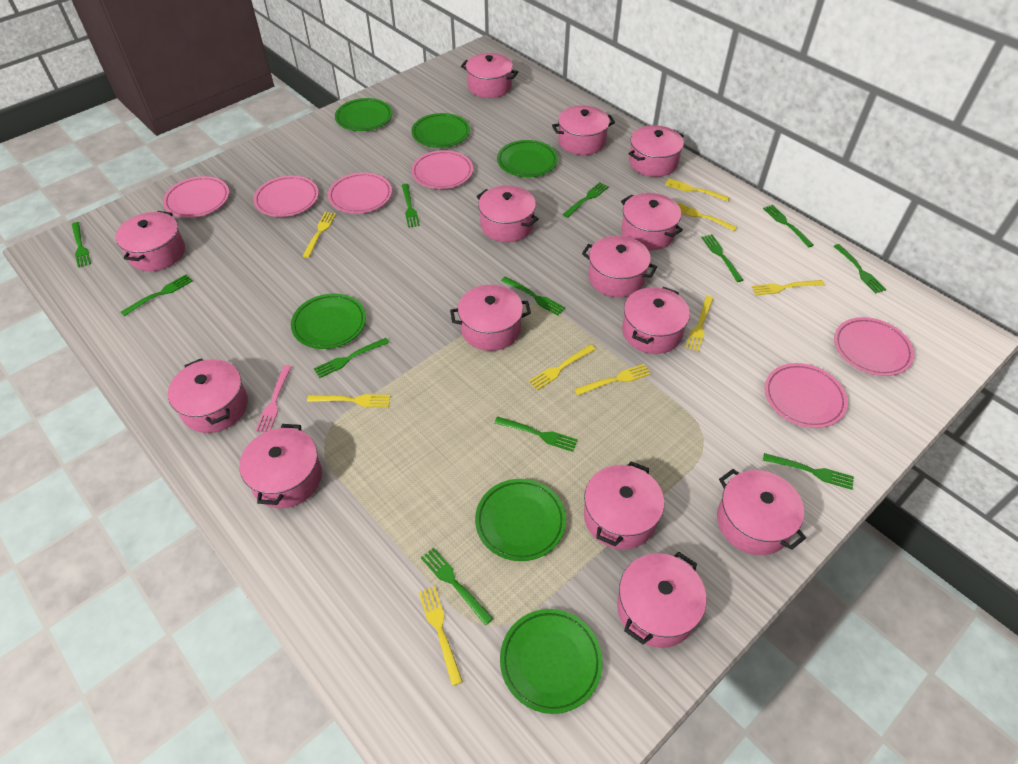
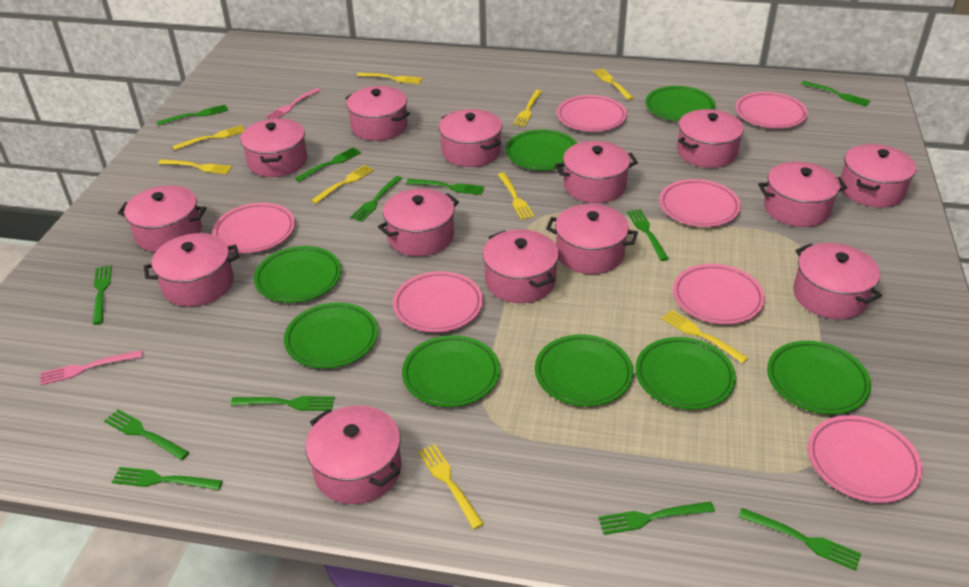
green plate: 6 -> 8
pink fork: 1 -> 2
pink plate: 6 -> 7

